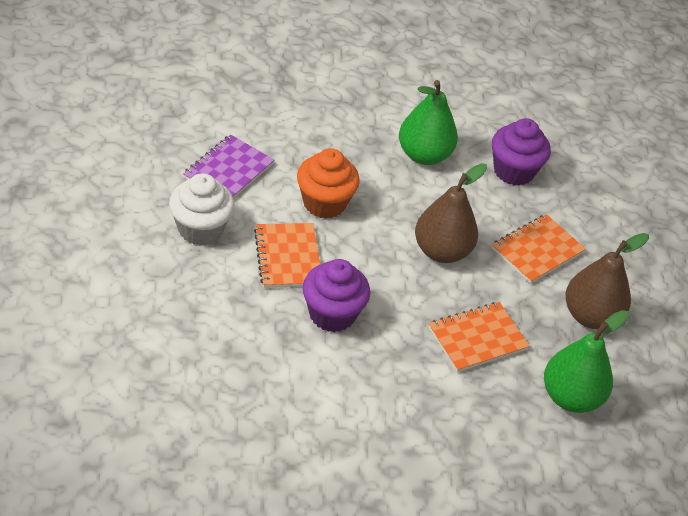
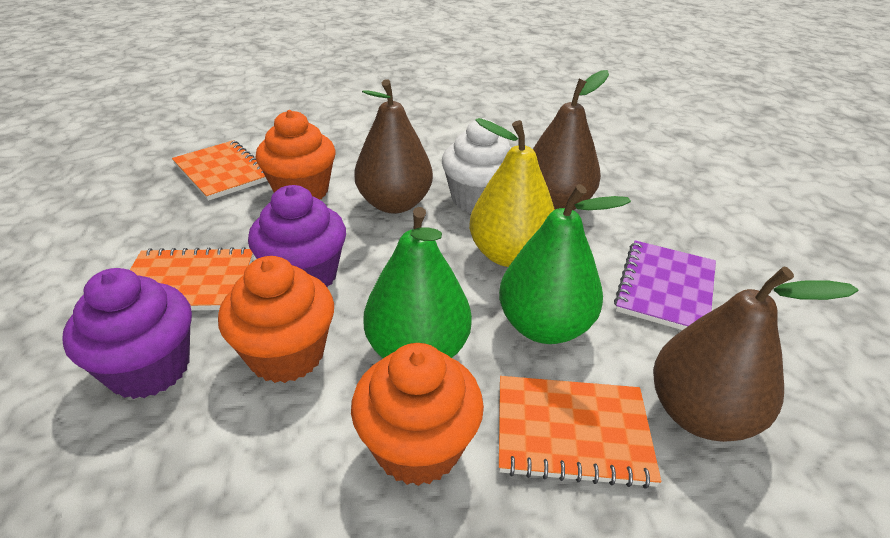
brown pear: 2 -> 3
orange cupcake: 1 -> 3
yellow pear: 0 -> 1

